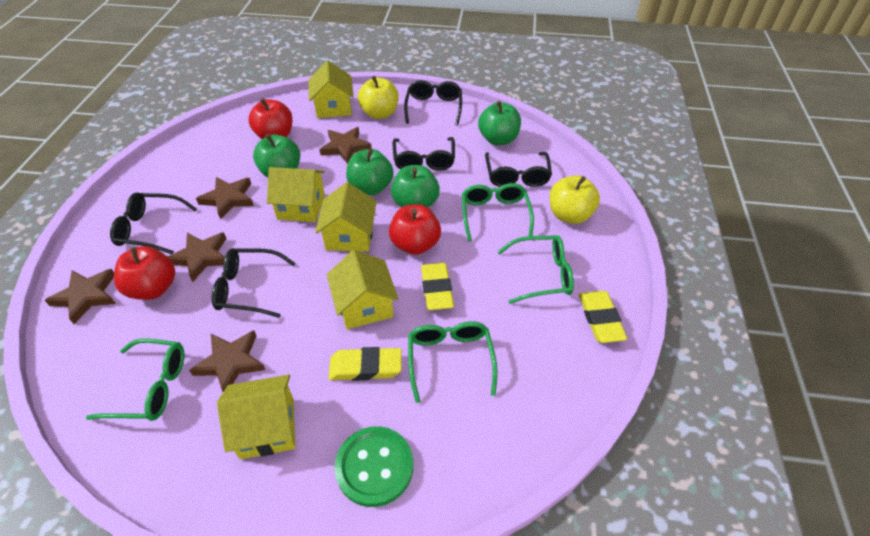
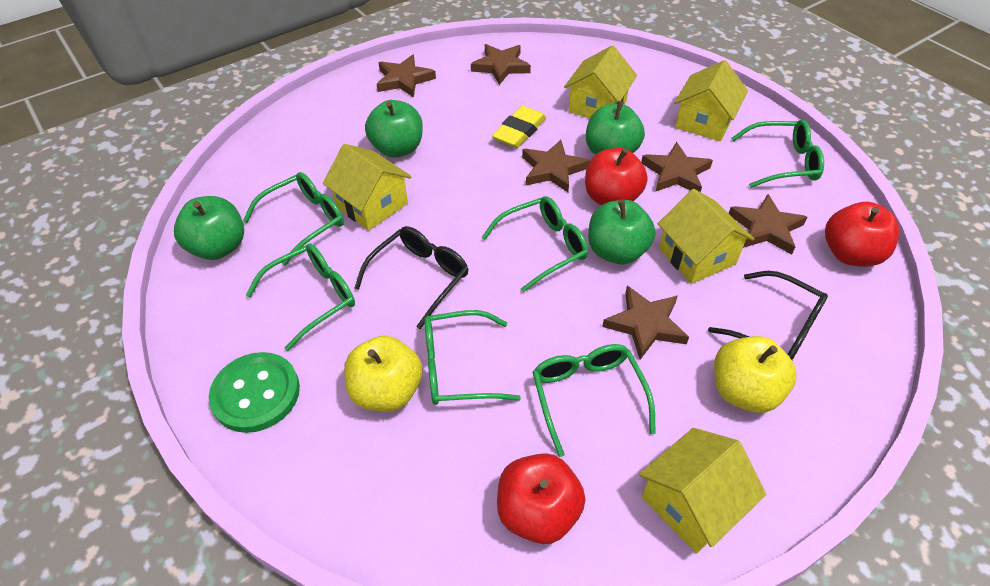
black glasses: 5 -> 2
brown star: 5 -> 6
green glasses: 4 -> 6
yellow eraser: 3 -> 1

